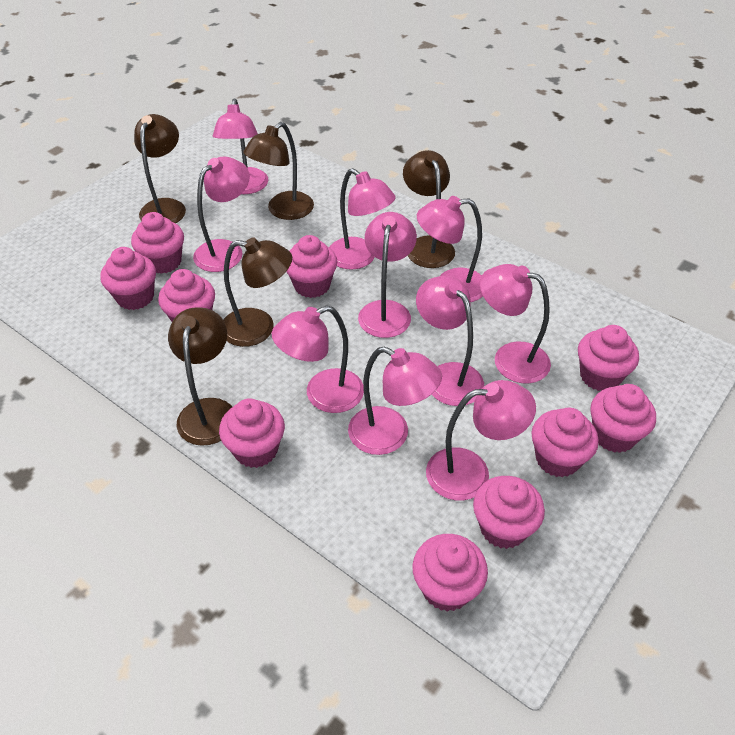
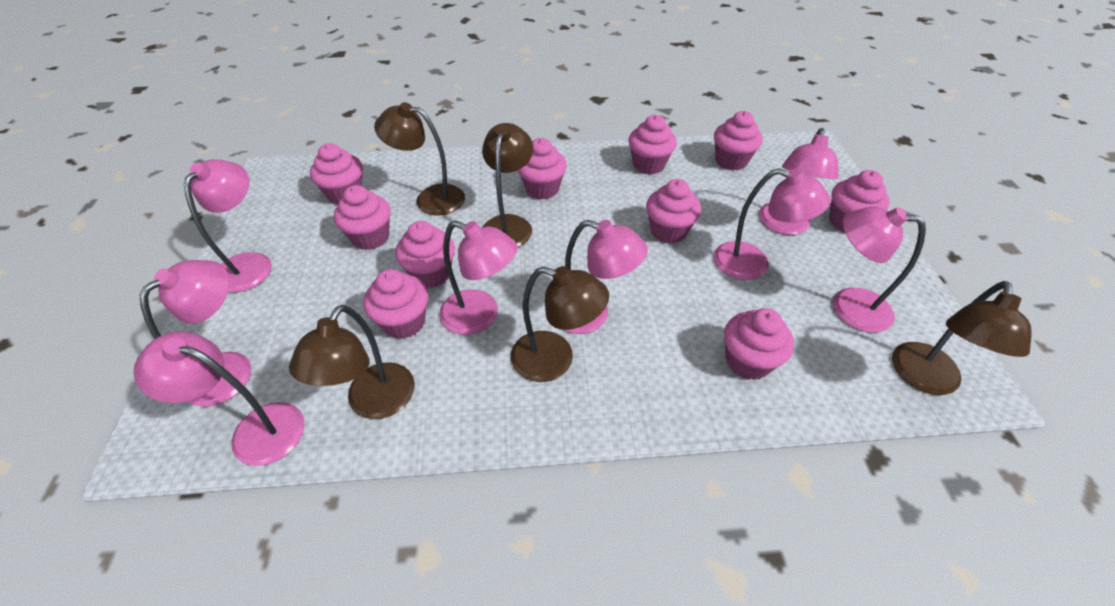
pink lamp: 10 -> 8

